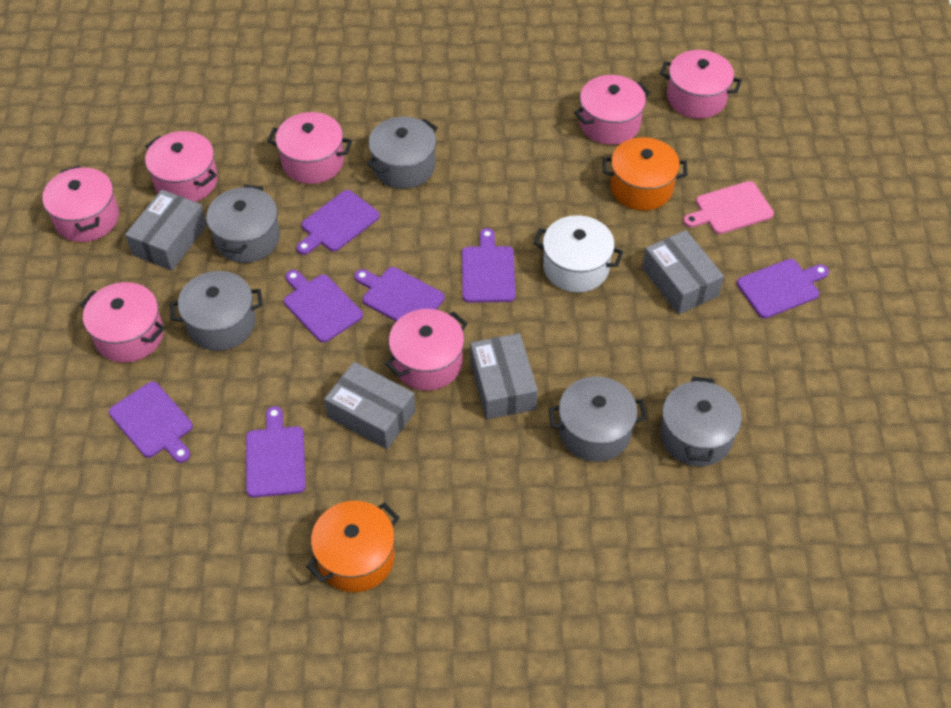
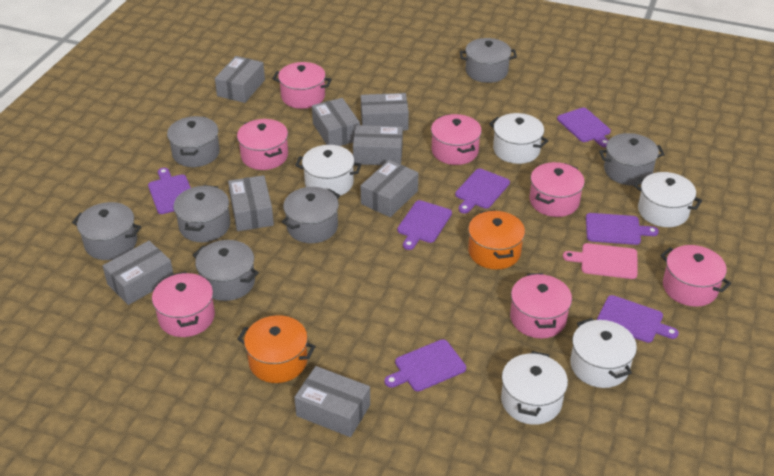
grey box: 4 -> 8
grey pot: 5 -> 7
white pot: 1 -> 5

